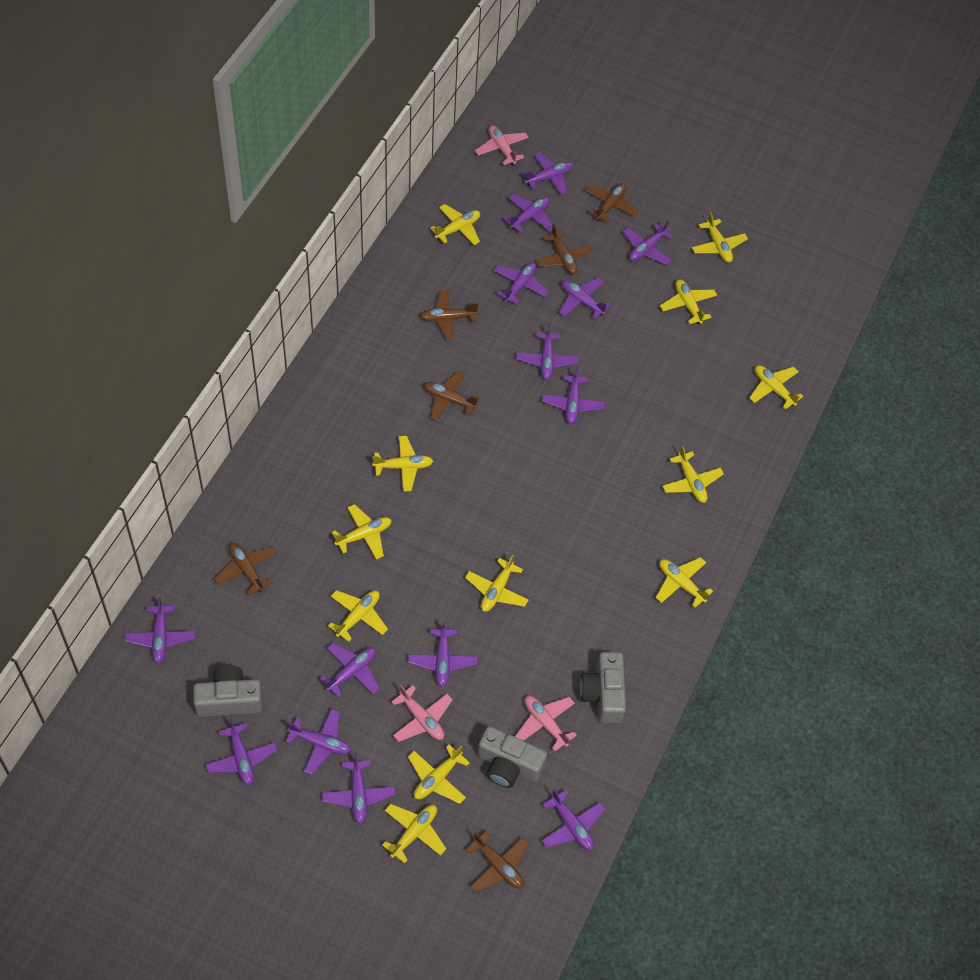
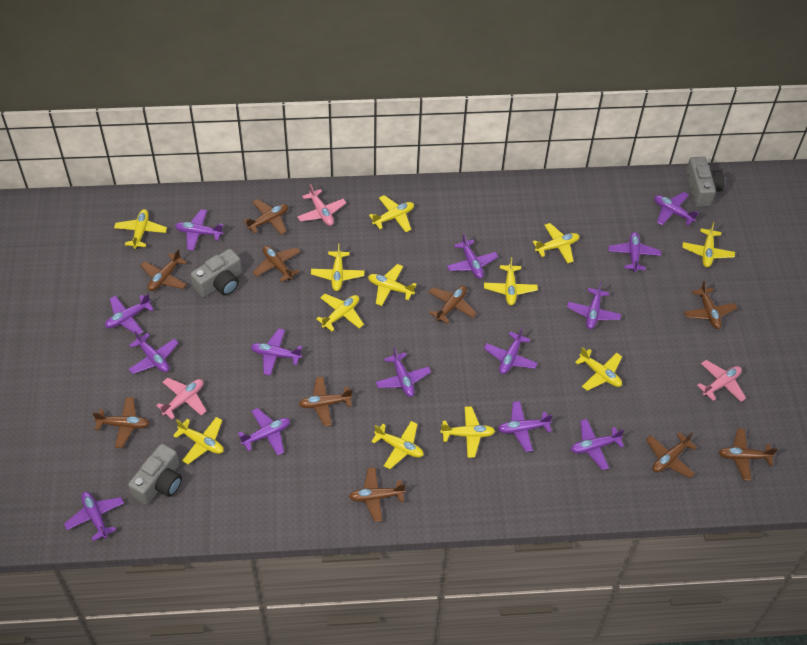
brown plane: 6 -> 10

